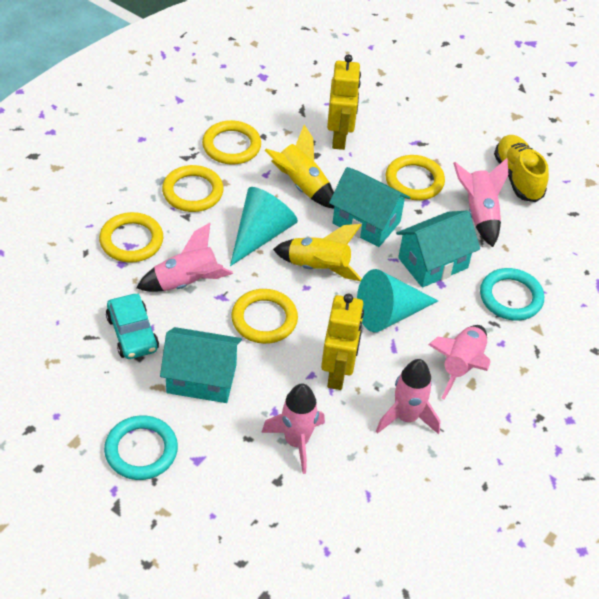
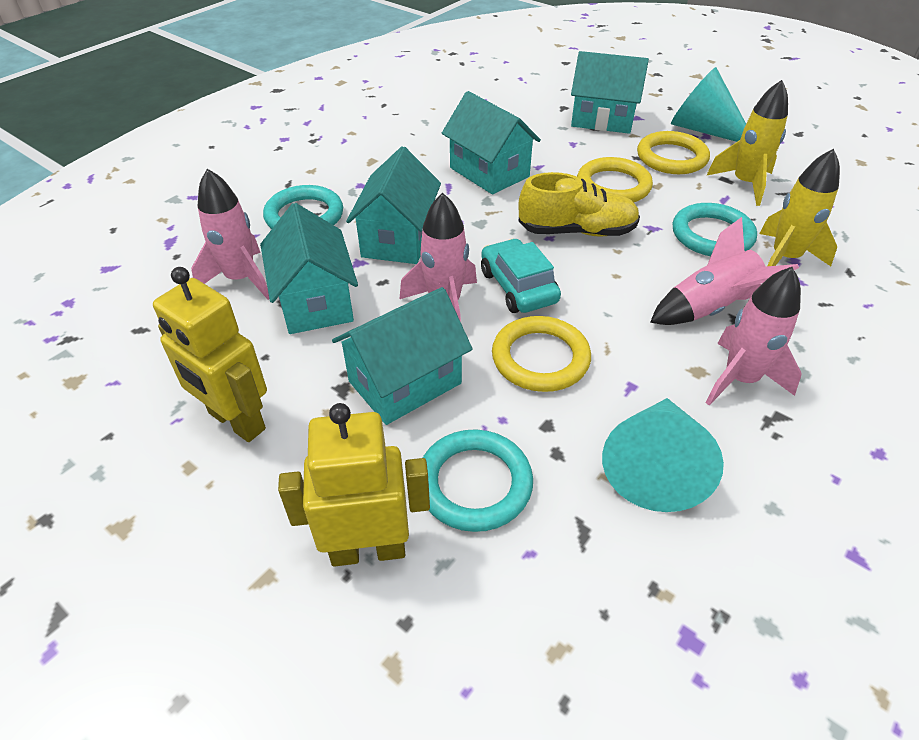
pink rocket: 5 -> 4
turquoise house: 3 -> 5
turquoise ring: 2 -> 3
yellow ring: 5 -> 3

